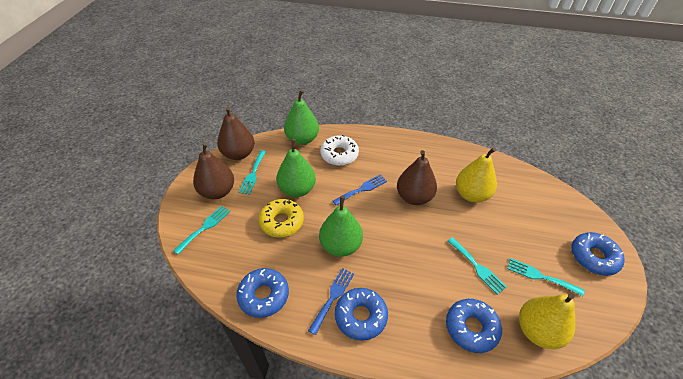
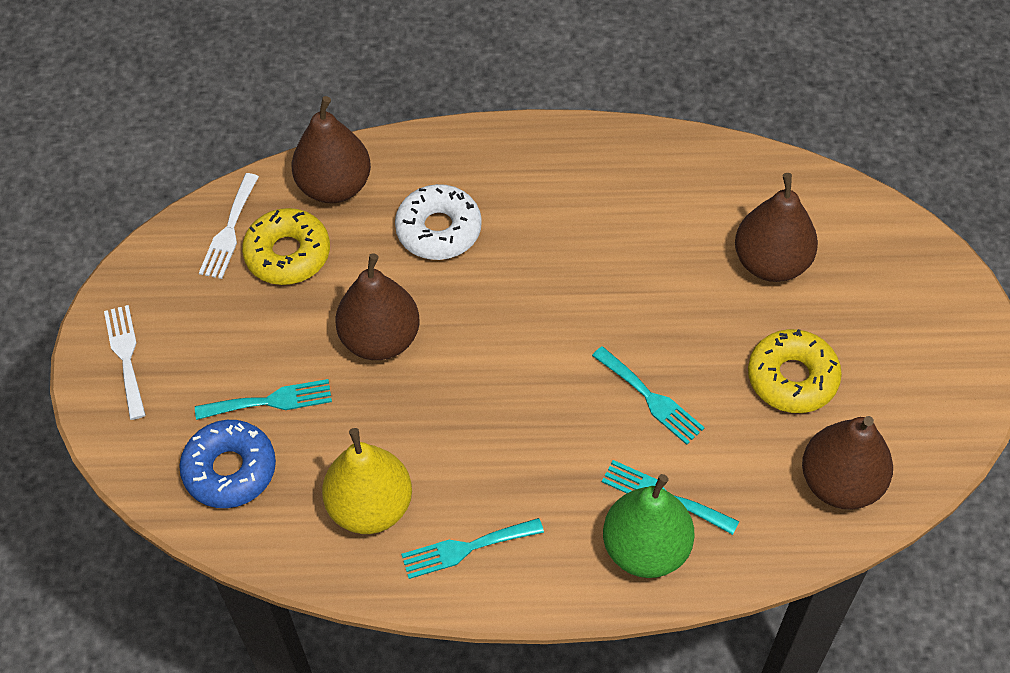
blue donut: 4 -> 1
blue fork: 2 -> 0
brown pear: 3 -> 4
green pear: 3 -> 1
white fork: 0 -> 2
yellow donut: 1 -> 2
yellow pear: 2 -> 1

